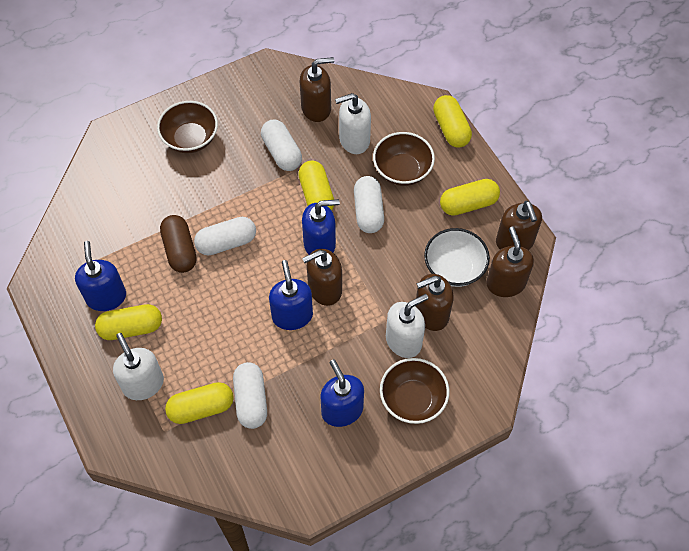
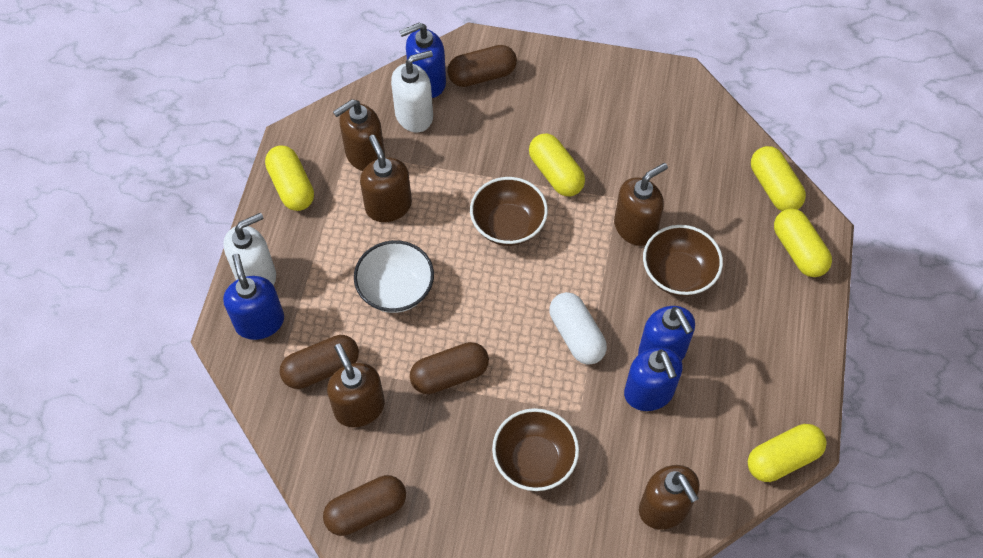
brown capsule: 1 -> 4
white capsule: 4 -> 1
white soap dispenser: 3 -> 2

